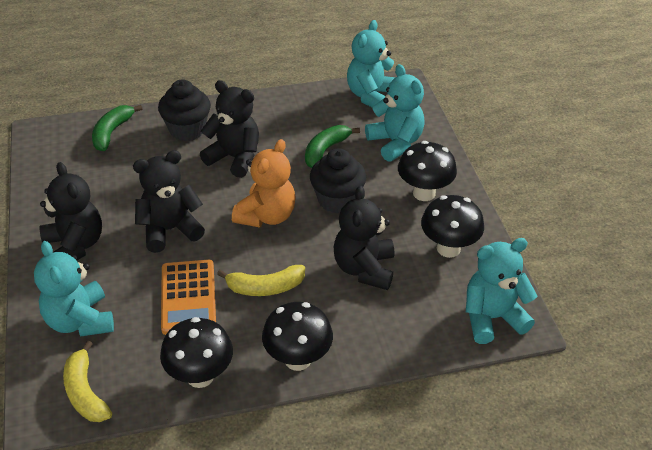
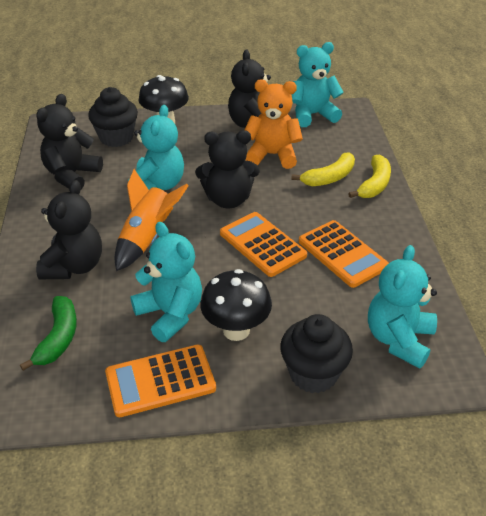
black mushroom: 4 -> 2
green banana: 2 -> 1
orange calculator: 1 -> 3
orange rocket: 0 -> 1

